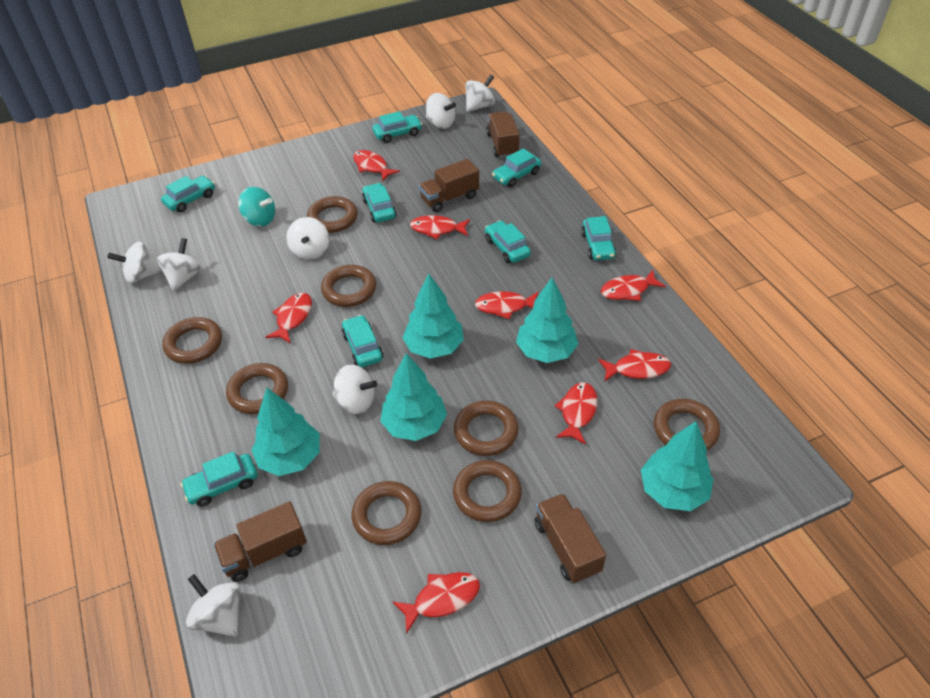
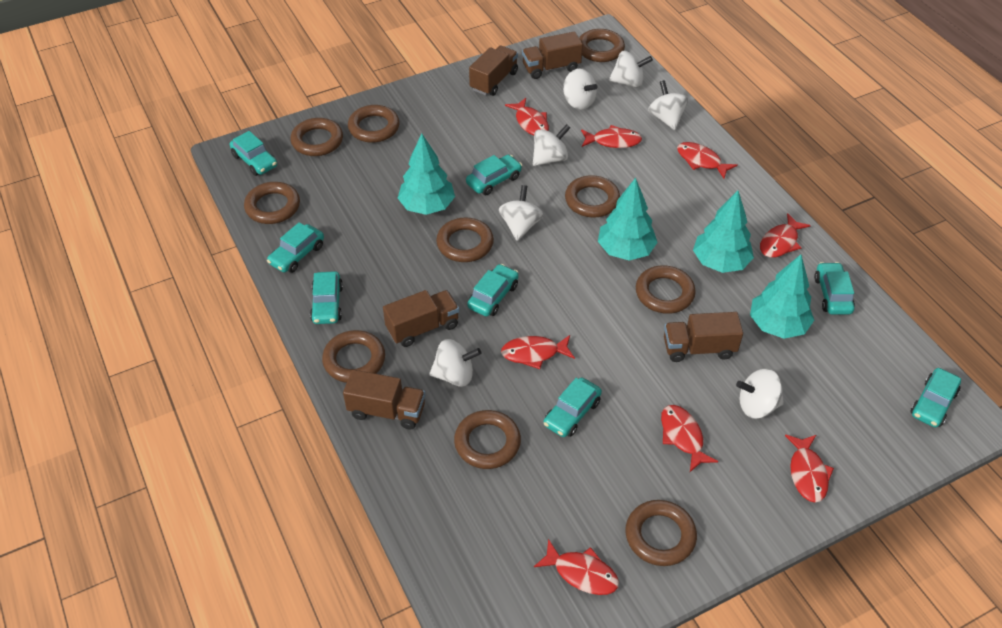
brown ring: 8 -> 10
brown truck: 4 -> 5
turquoise spinning top: 1 -> 0
turquoise tree: 5 -> 4

